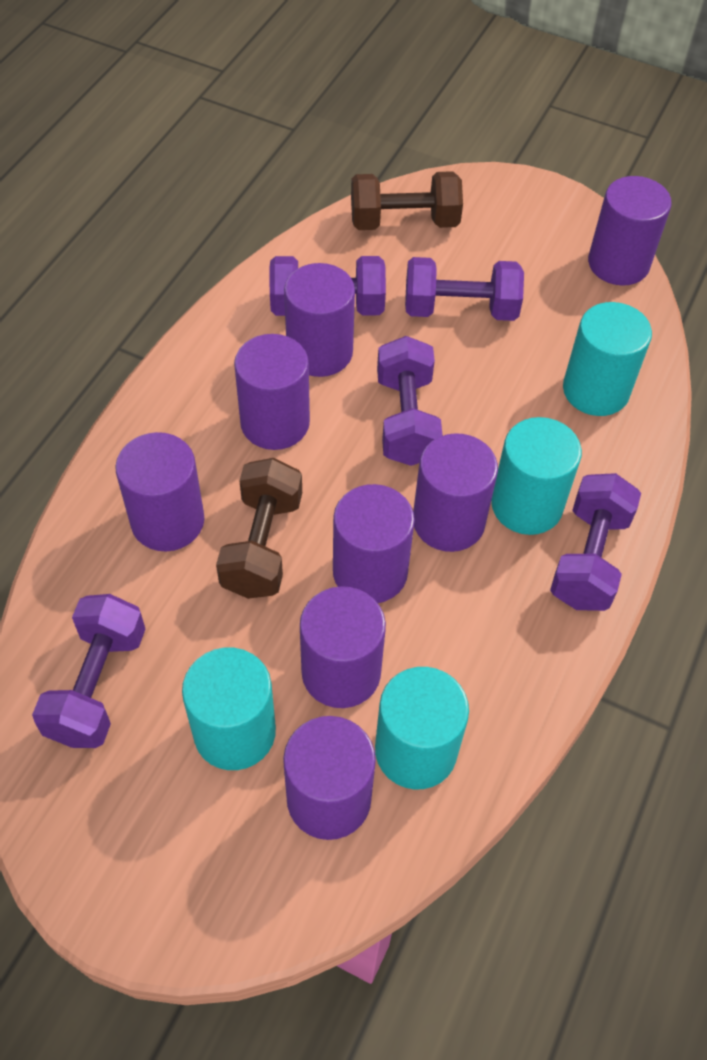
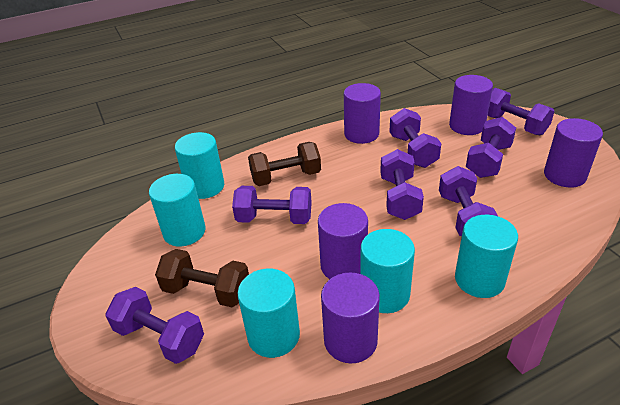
purple cylinder: 8 -> 5
purple dumbbell: 5 -> 7
turquoise cylinder: 4 -> 5

